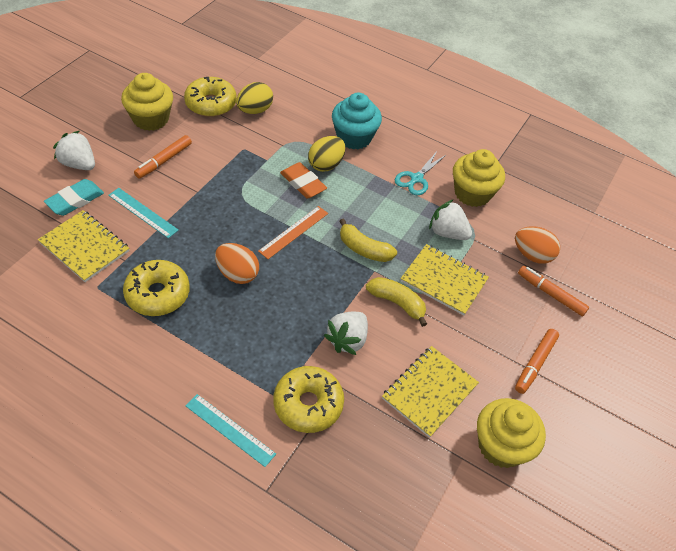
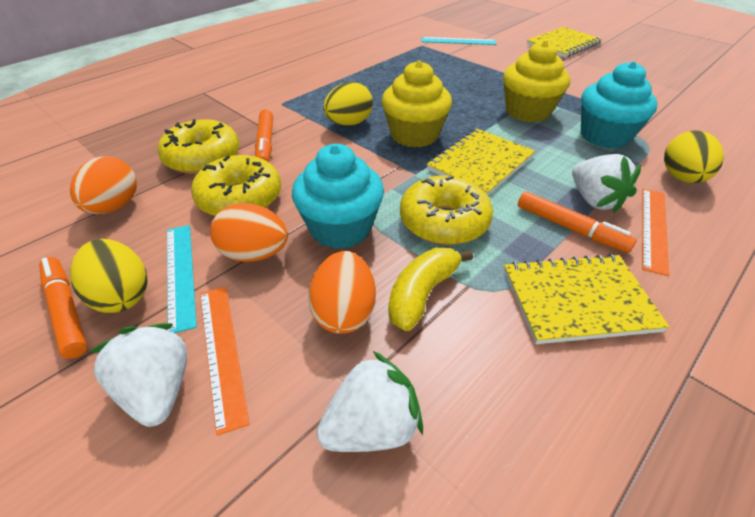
orange egg: 2 -> 3
orange eraser: 1 -> 0
orange ruler: 1 -> 2
turquoise cupcake: 1 -> 2
turquoise eraser: 1 -> 0
turquoise scissors: 1 -> 0
yellow banana: 2 -> 1
yellow cupcake: 3 -> 2
yellow egg: 2 -> 3

